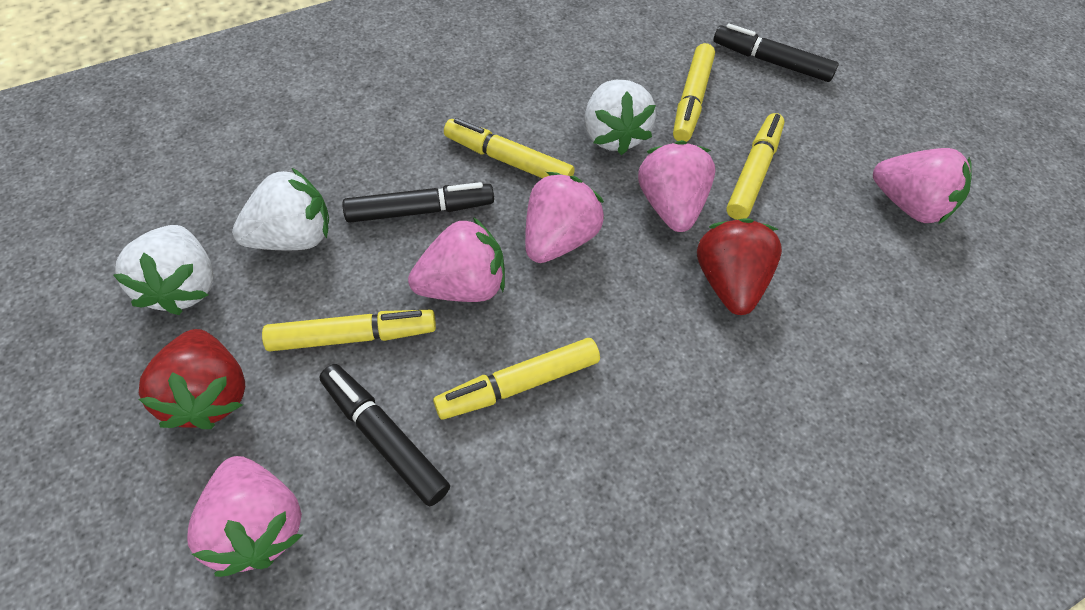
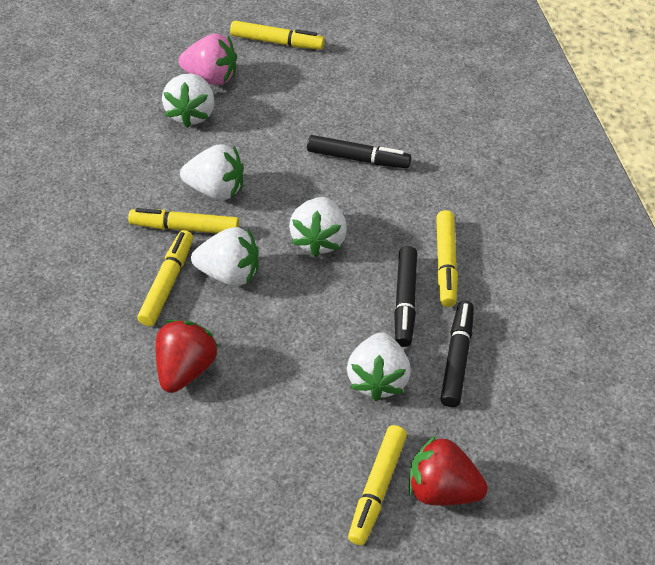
pink strawberry: 5 -> 1
white strawberry: 3 -> 5

